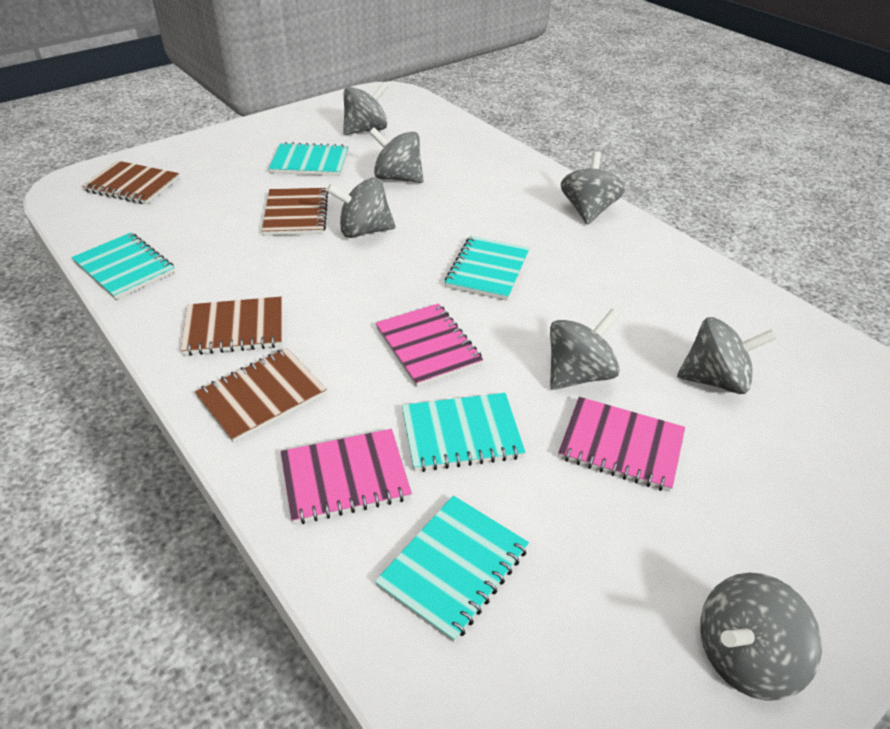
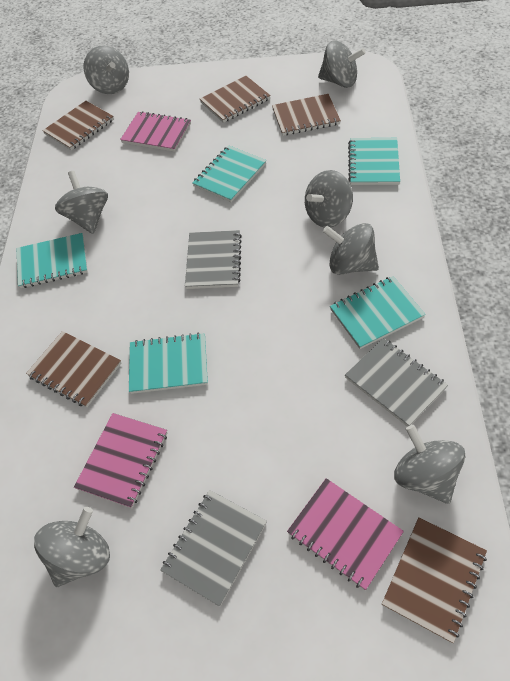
brown notebook: 4 -> 5
grey notebook: 0 -> 3

